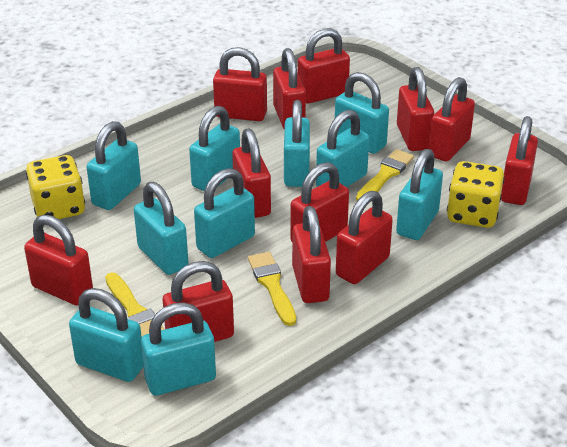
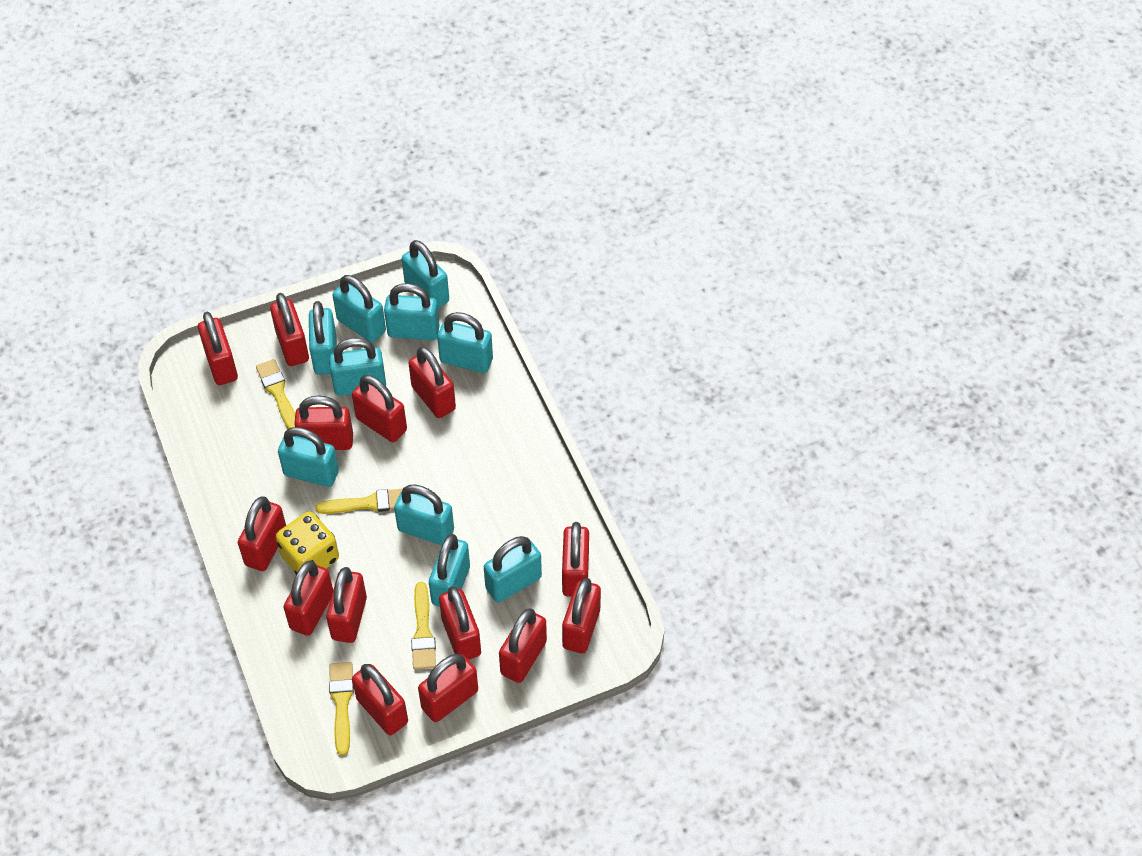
red padlock: 12 -> 14
yellow brush: 3 -> 4
yellow dice: 2 -> 1

